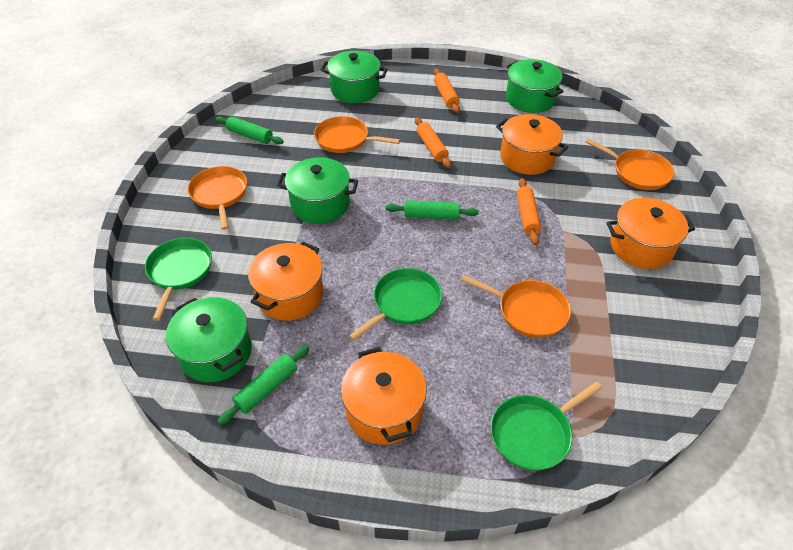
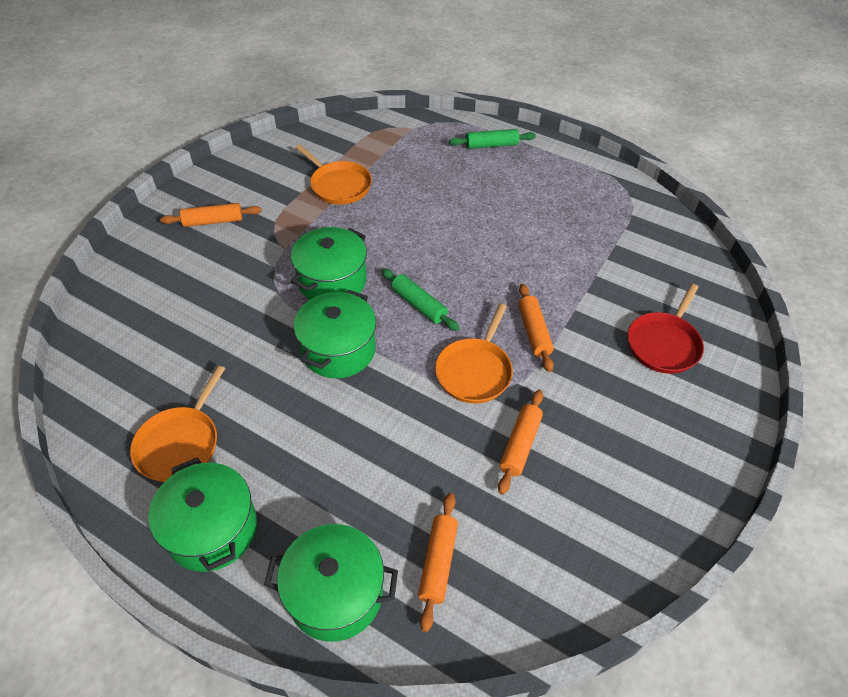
green pan: 3 -> 0
green rolling pin: 3 -> 2
orange pan: 4 -> 3
orange pot: 4 -> 0
orange rolling pin: 3 -> 4
red pan: 0 -> 1

